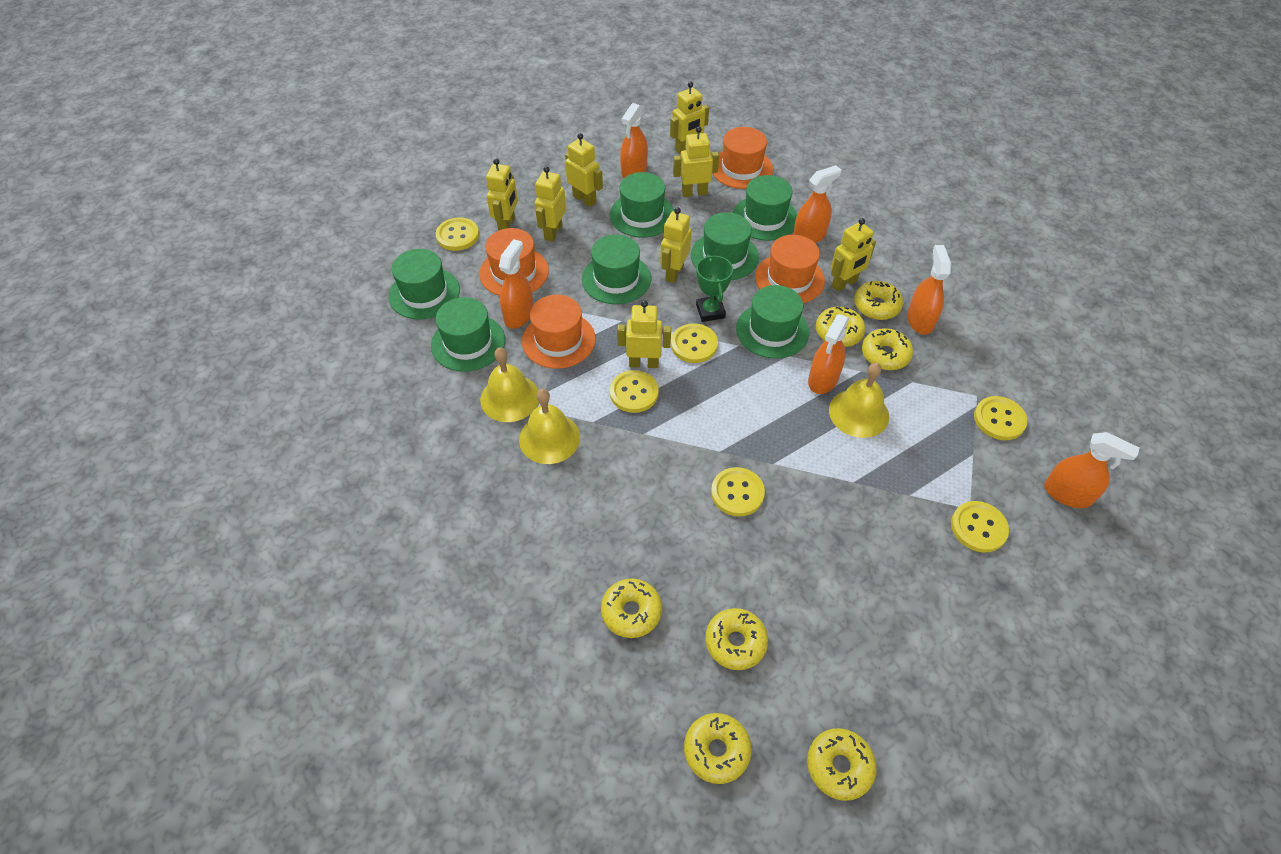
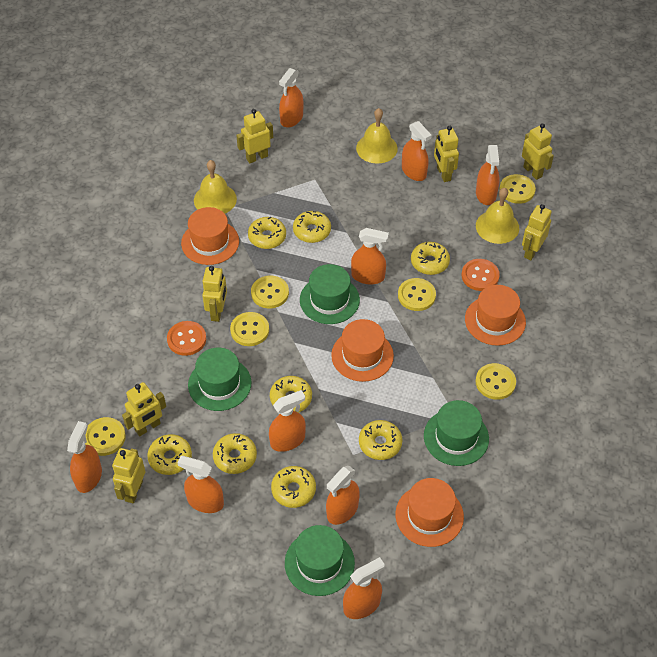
green hat: 7 -> 4
green trophy: 1 -> 0
orange button: 0 -> 2
orange spray bottle: 6 -> 9
yellow donut: 7 -> 8
yellow robot: 8 -> 7

